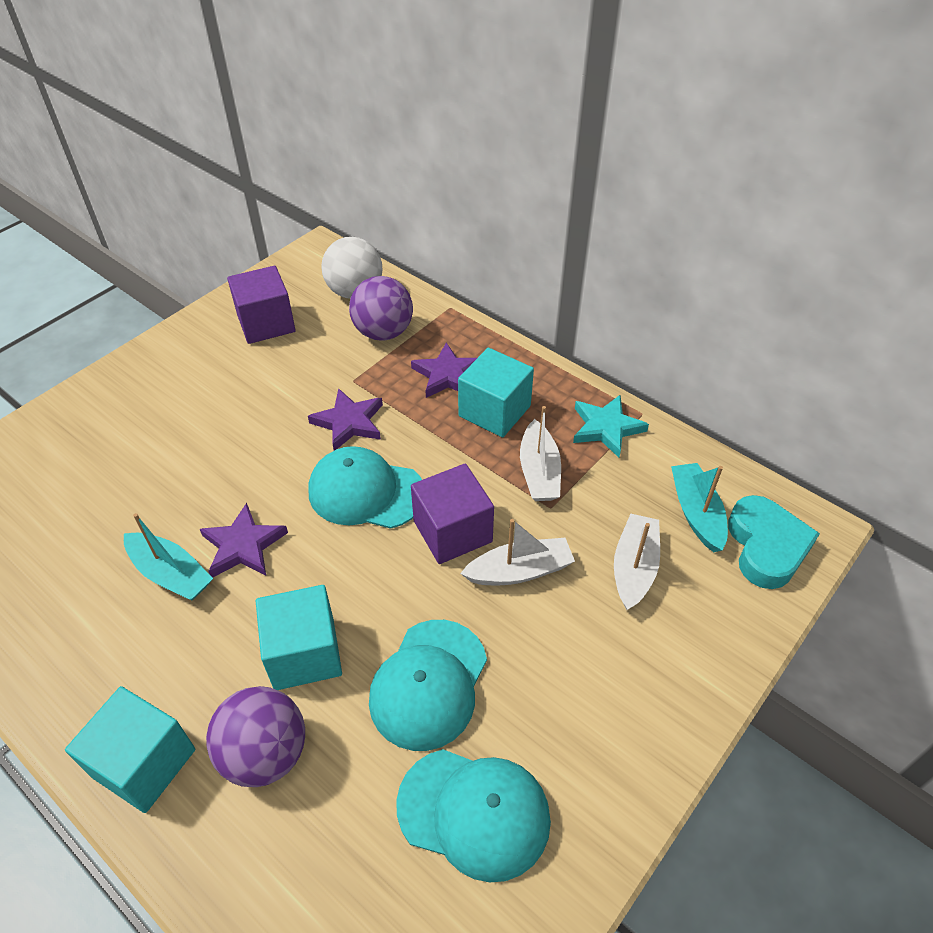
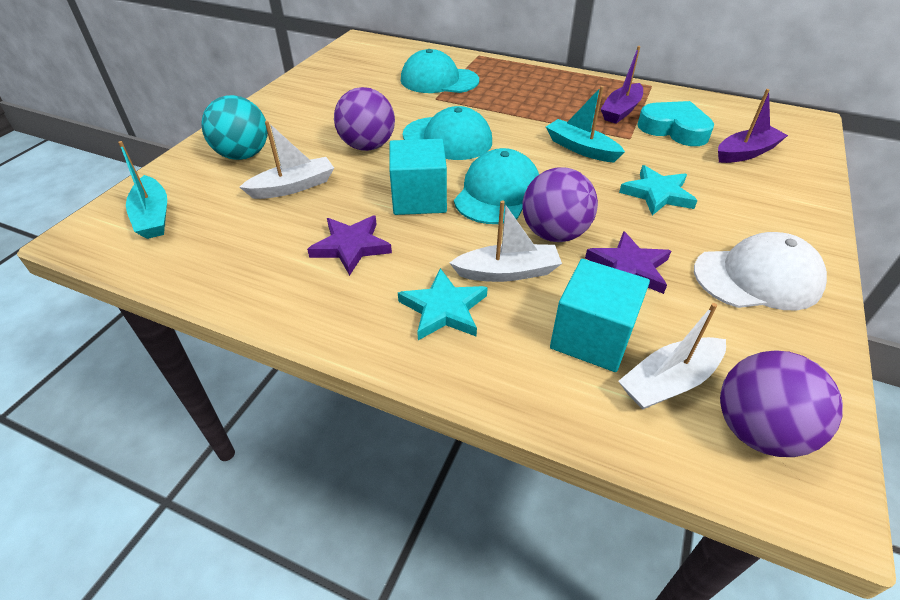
purple ball: 2 -> 3
purple boat: 0 -> 2
purple cube: 2 -> 0
purple star: 3 -> 2
turquoise ball: 0 -> 1
turquoise cube: 3 -> 2
turquoise star: 1 -> 2
white ball: 1 -> 0
white cap: 0 -> 1

